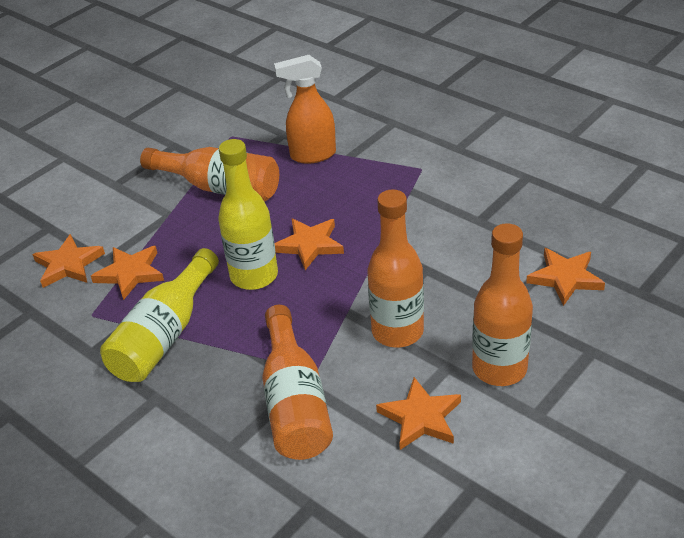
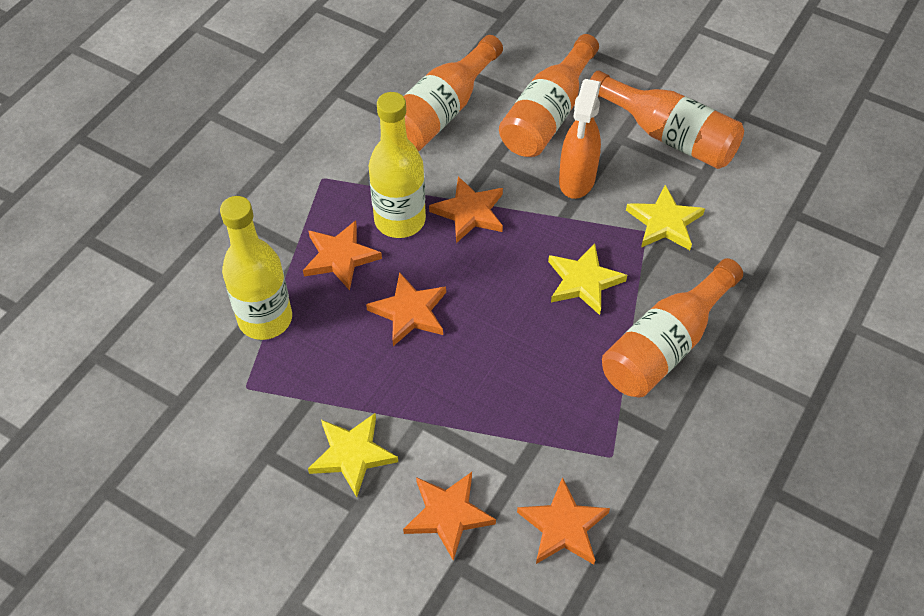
yellow star: 0 -> 3

